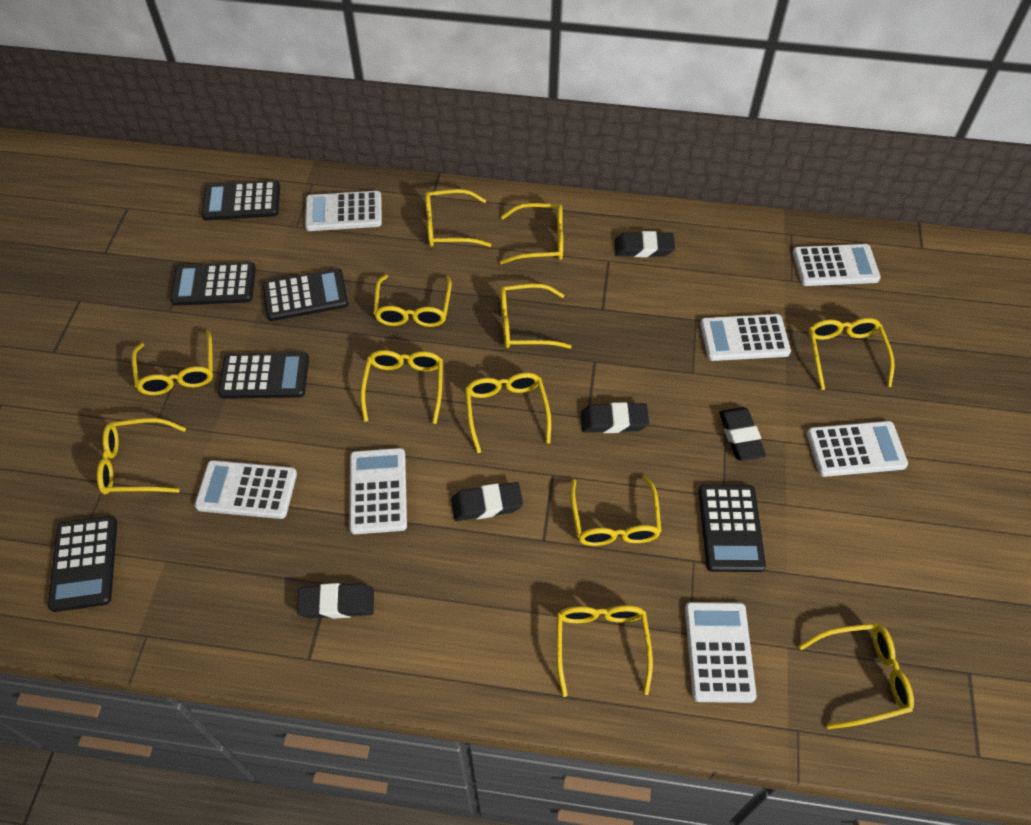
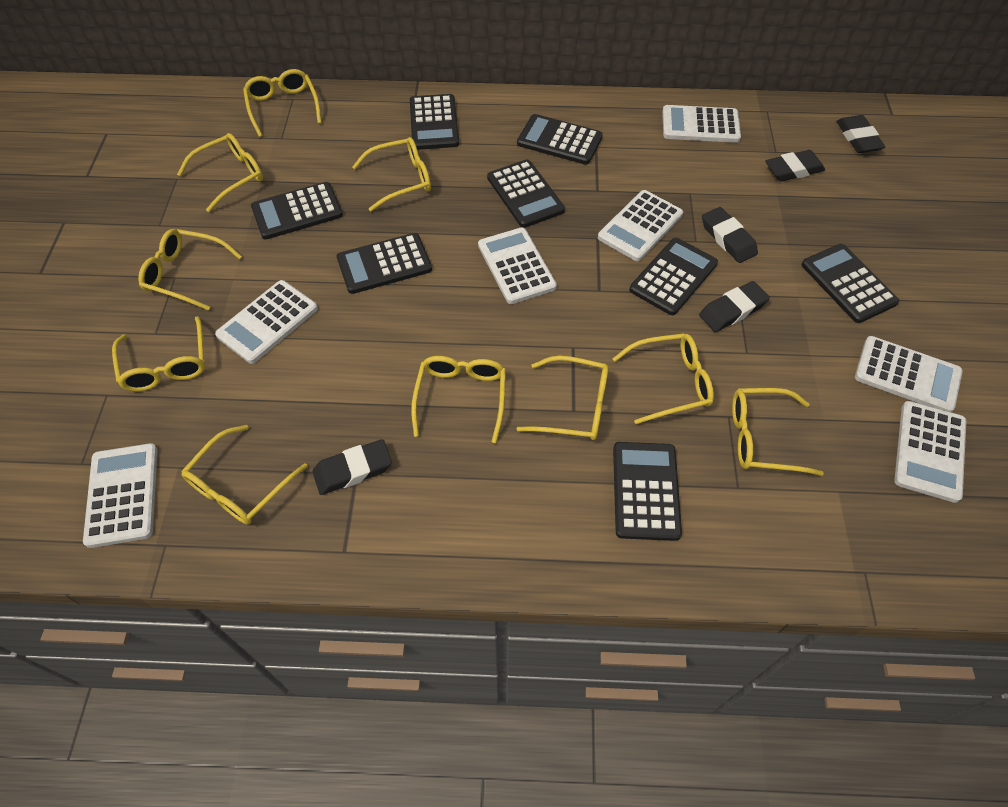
black calculator: 6 -> 8
yellow glasses: 12 -> 10

